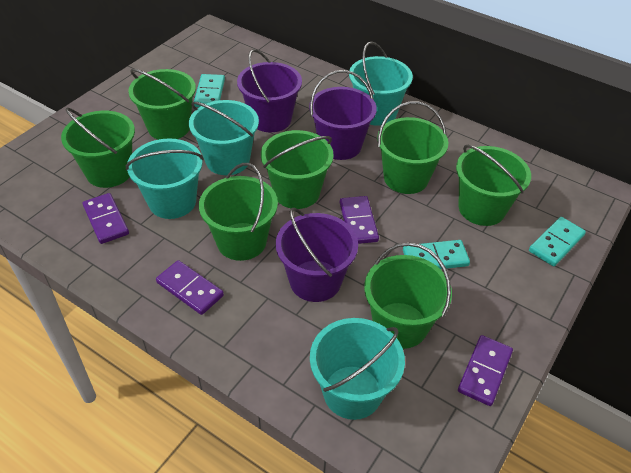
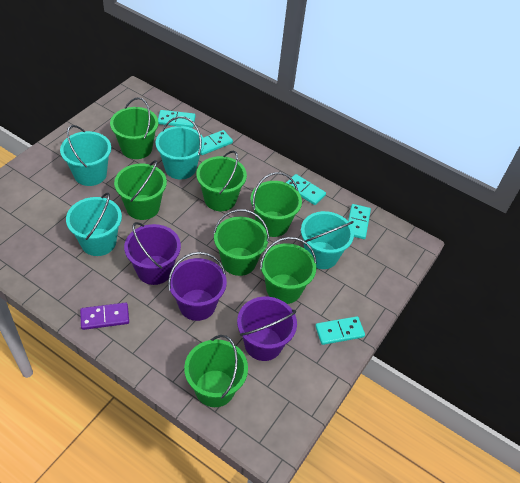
purple domino: 4 -> 1
turquoise domino: 3 -> 5

